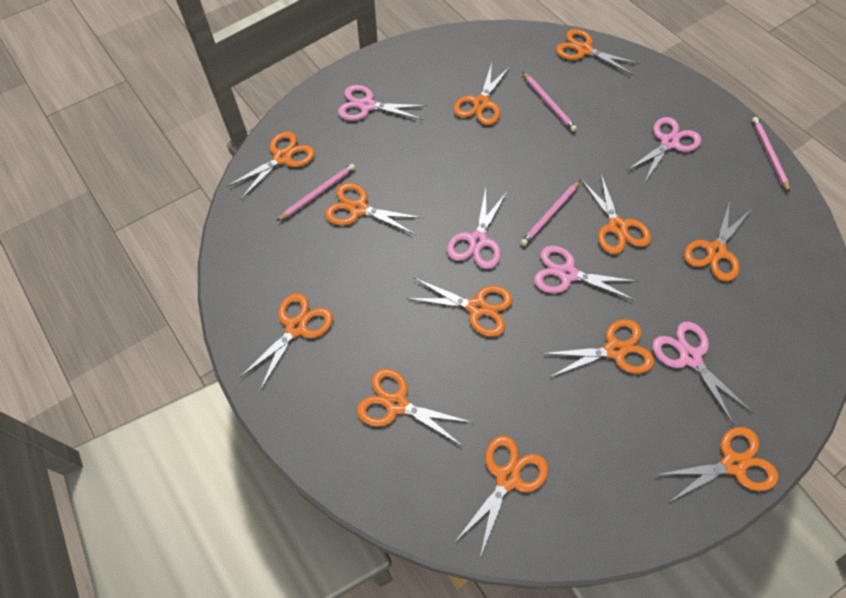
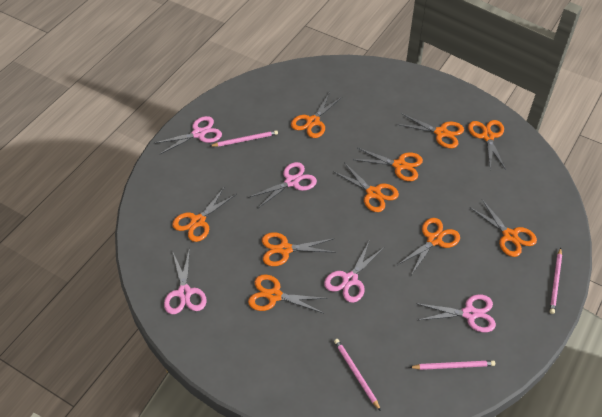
orange scissors: 12 -> 10

